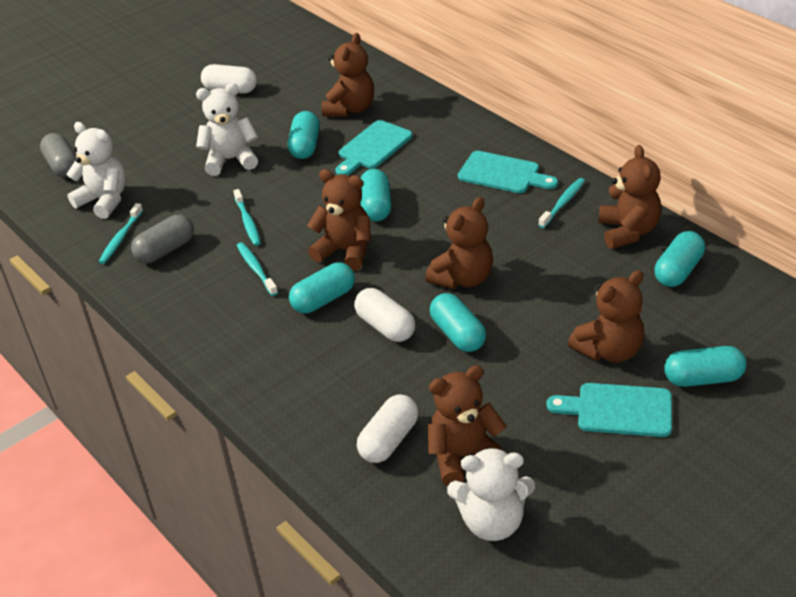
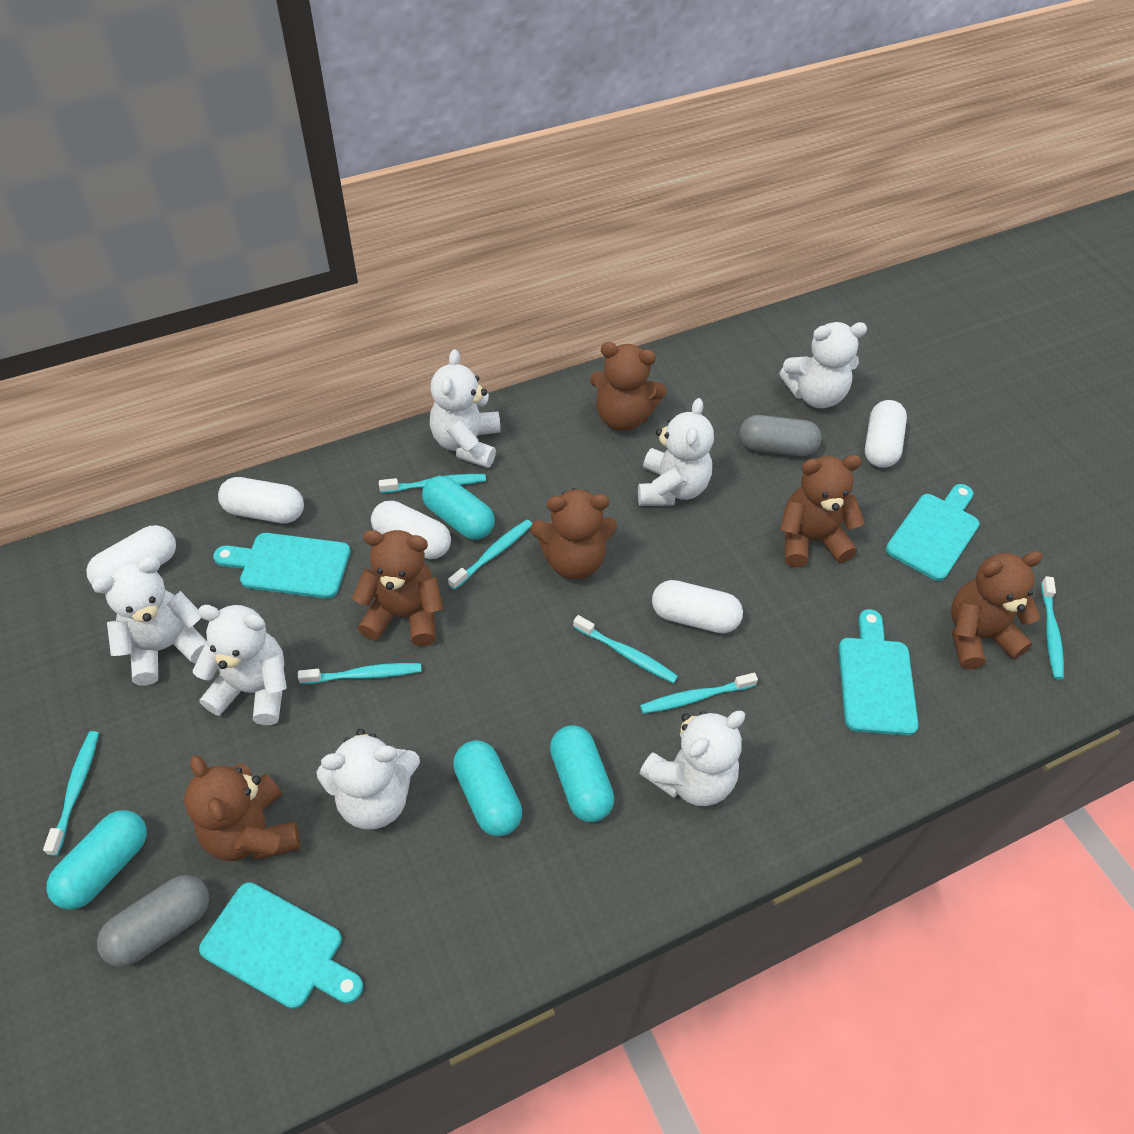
turquoise capsule: 6 -> 4
turquoise cutting board: 3 -> 4
turquoise toothbrush: 4 -> 7
white capsule: 3 -> 5
white teddy bear: 3 -> 7

